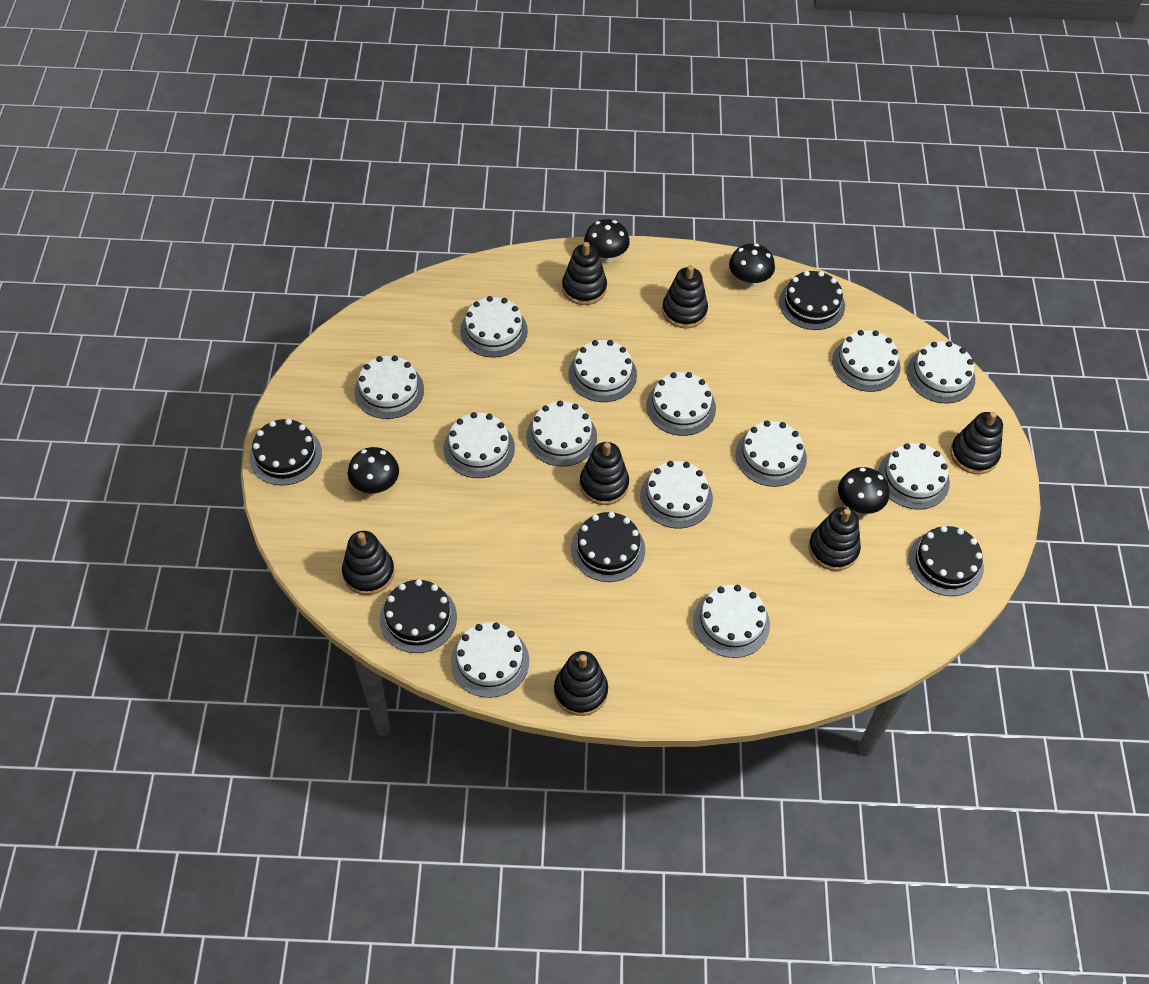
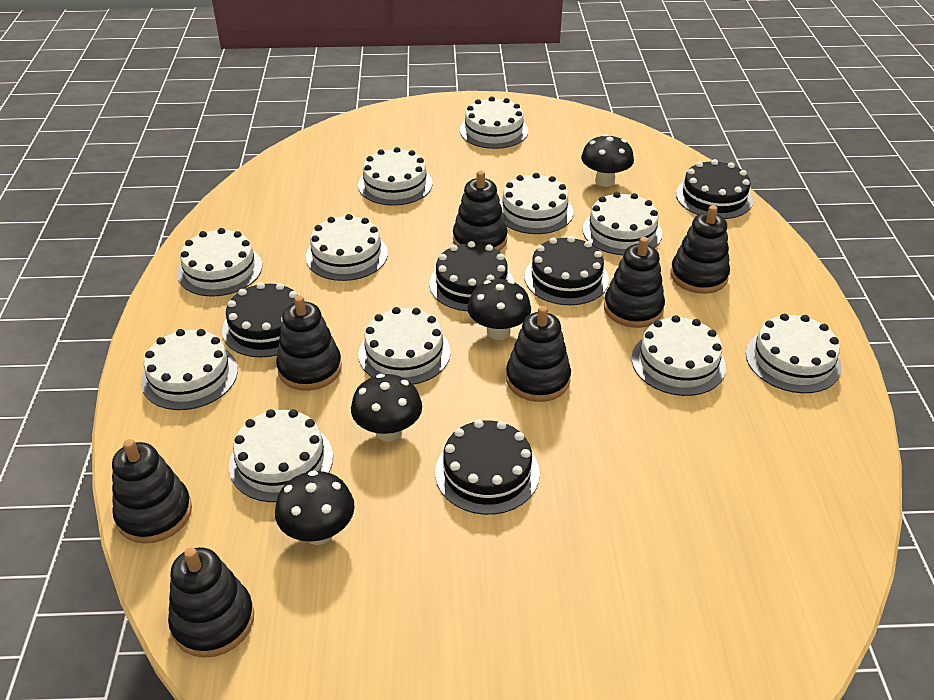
white cake: 13 -> 11

